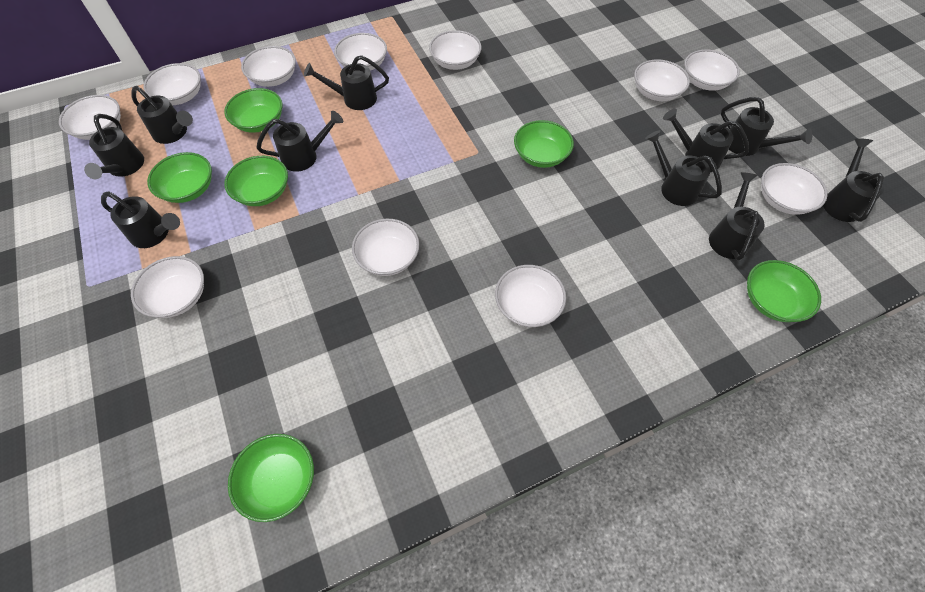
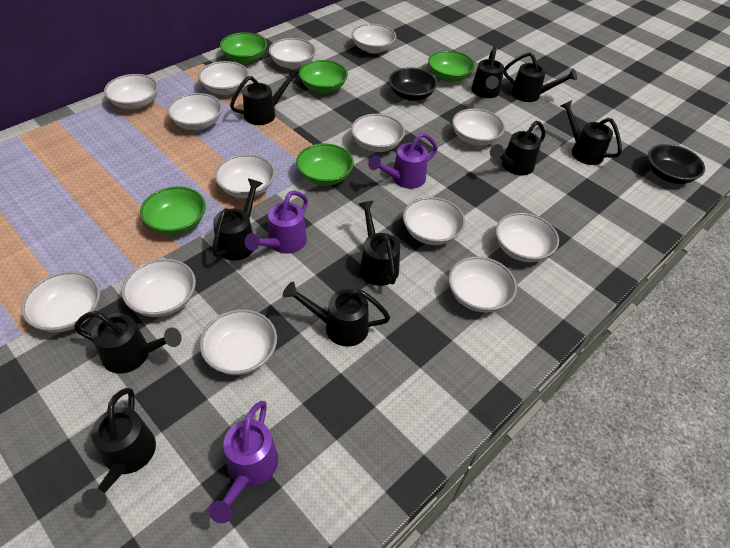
black bowl: 0 -> 2
green bowl: 6 -> 5
purple watering can: 0 -> 3
white bowl: 11 -> 14

